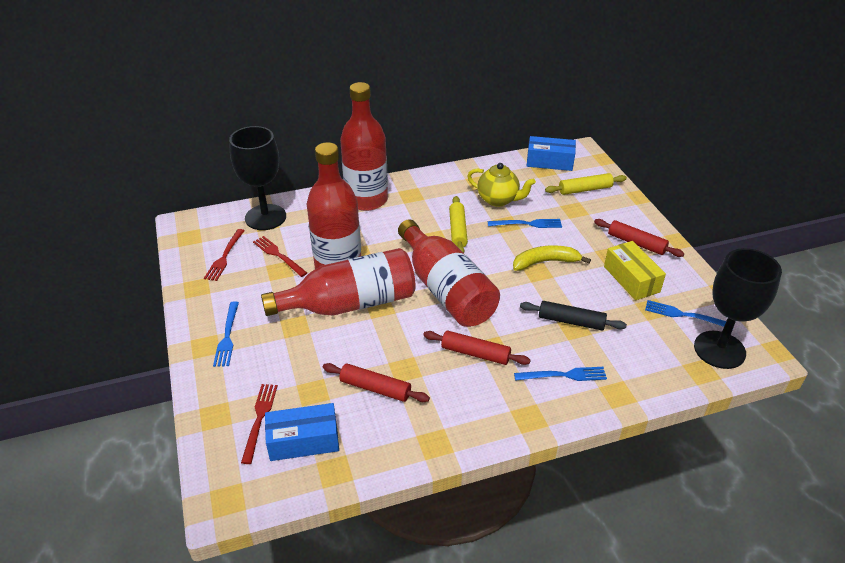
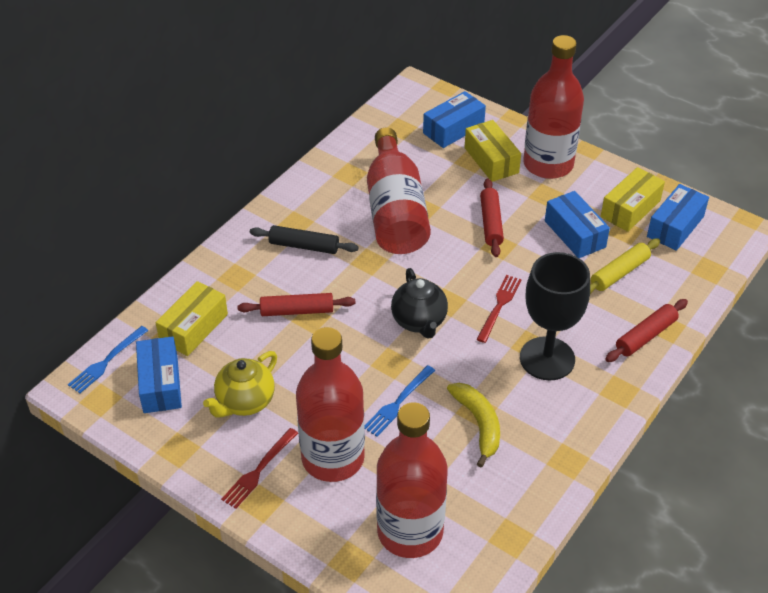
black goblet: 2 -> 1
black teapot: 0 -> 1
blue box: 2 -> 4
blue fork: 4 -> 2
red fork: 3 -> 2
yellow box: 1 -> 3
yellow rolling pin: 2 -> 1

